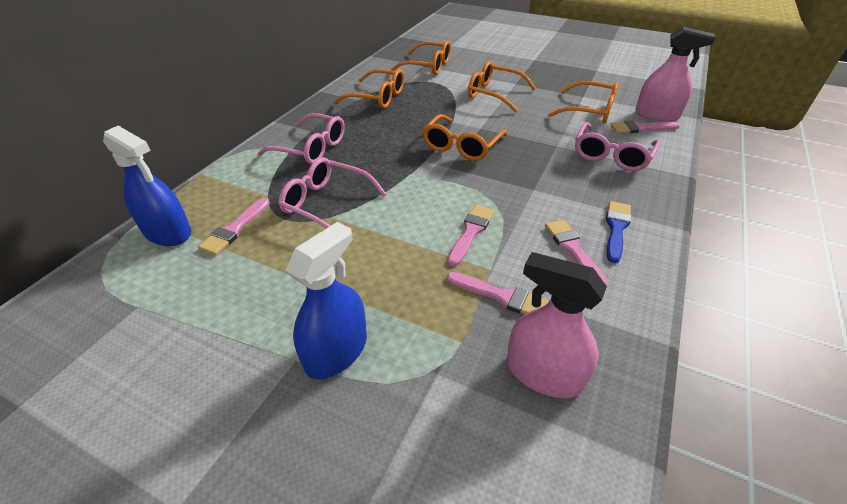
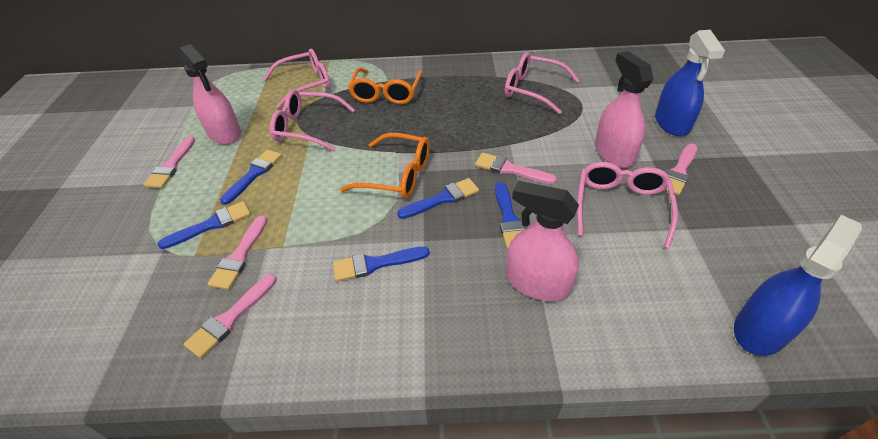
blue brush: 1 -> 5
orange glasses: 5 -> 2
pink glasses: 3 -> 4
pink spray bottle: 2 -> 3

